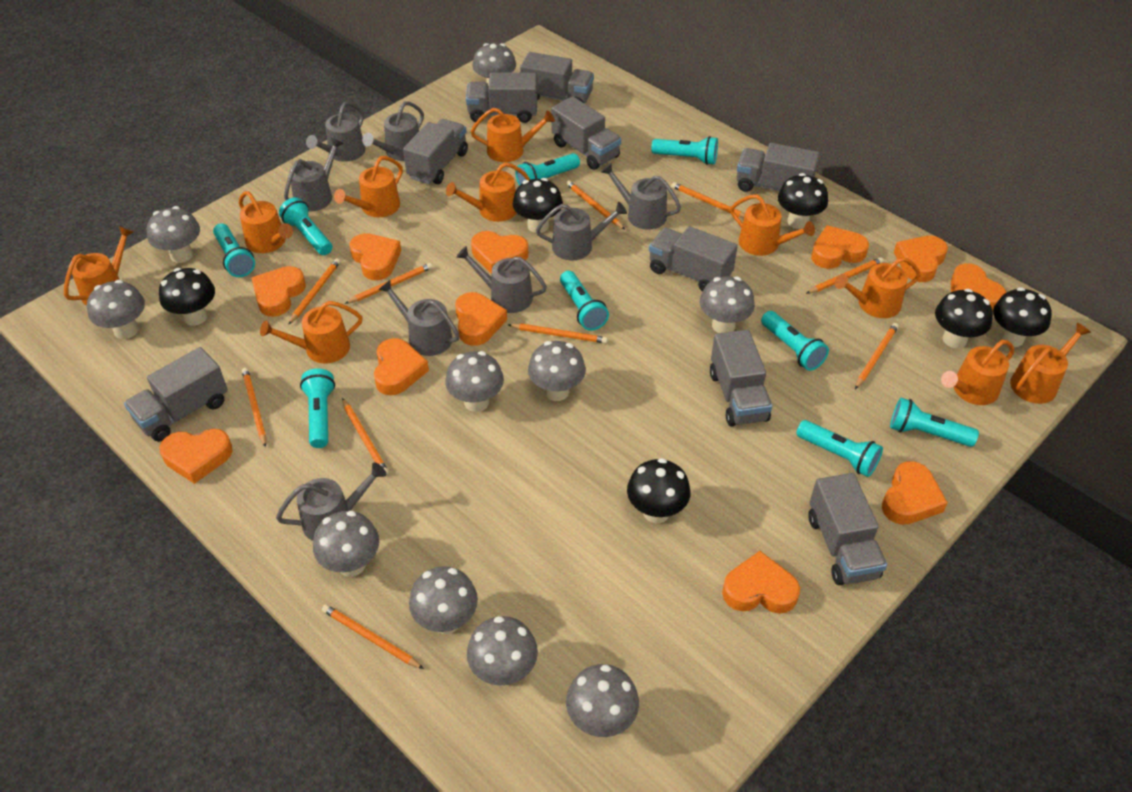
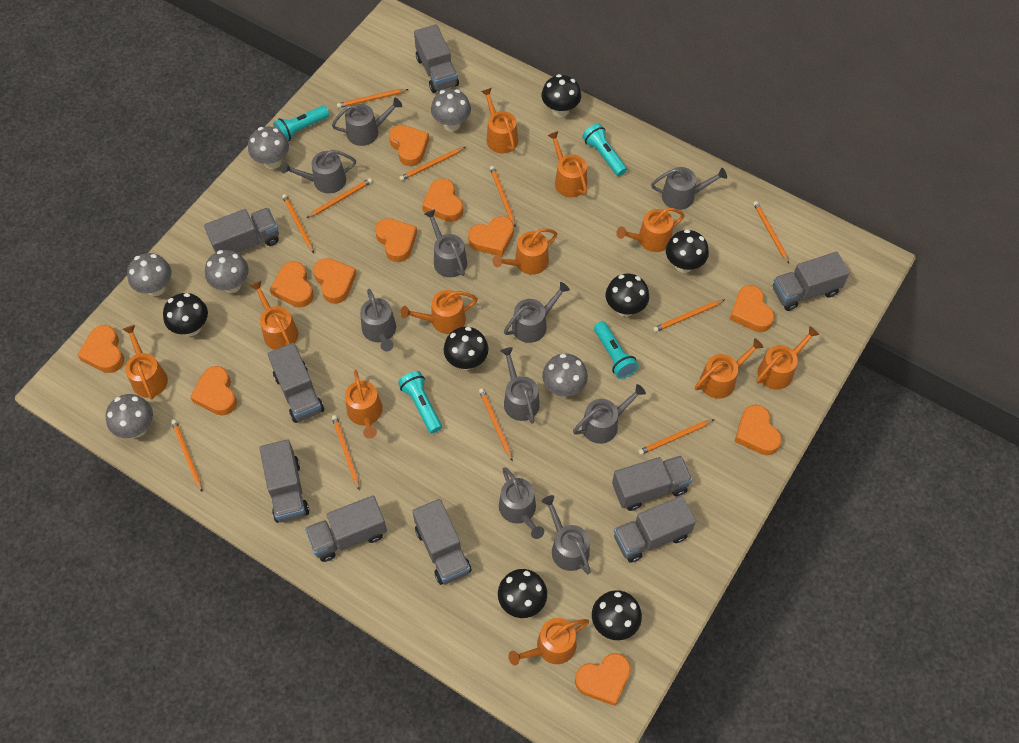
black mushroom: 6 -> 7
grey mushroom: 10 -> 6
grey watering can: 8 -> 10
orange pencil: 10 -> 11
orange watering can: 10 -> 11
turquoise flashlight: 9 -> 4

